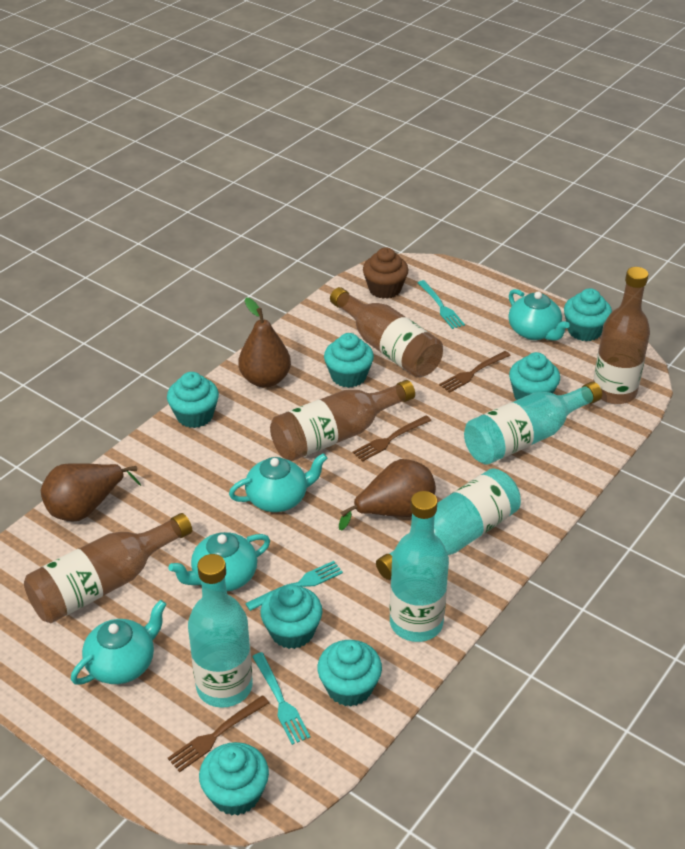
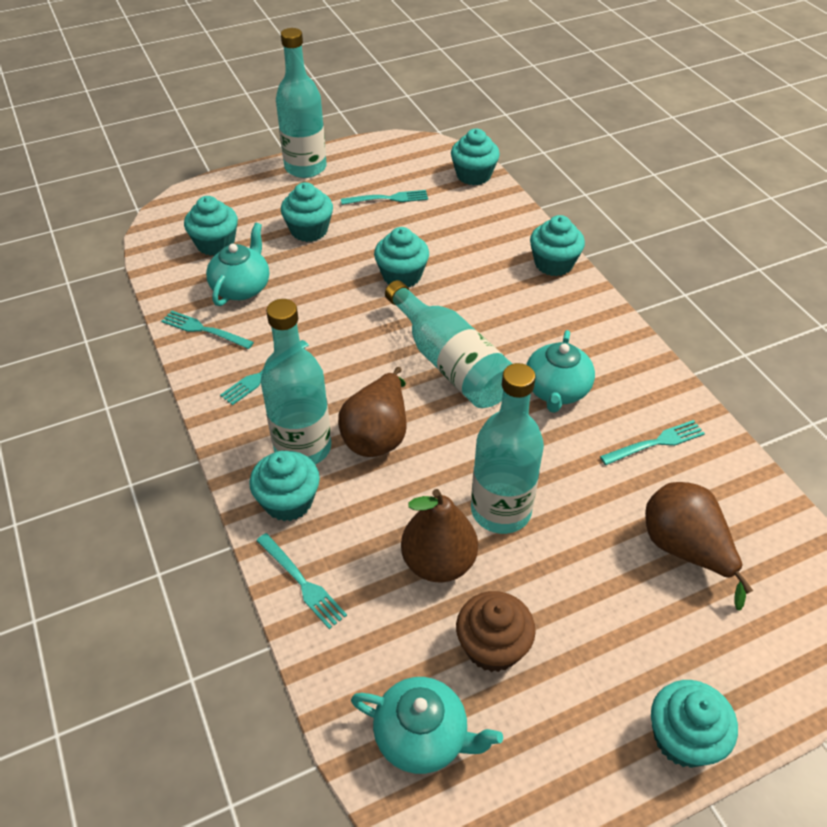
brown bottle: 4 -> 0
brown fork: 3 -> 0
turquoise fork: 3 -> 5
turquoise teapot: 4 -> 3

